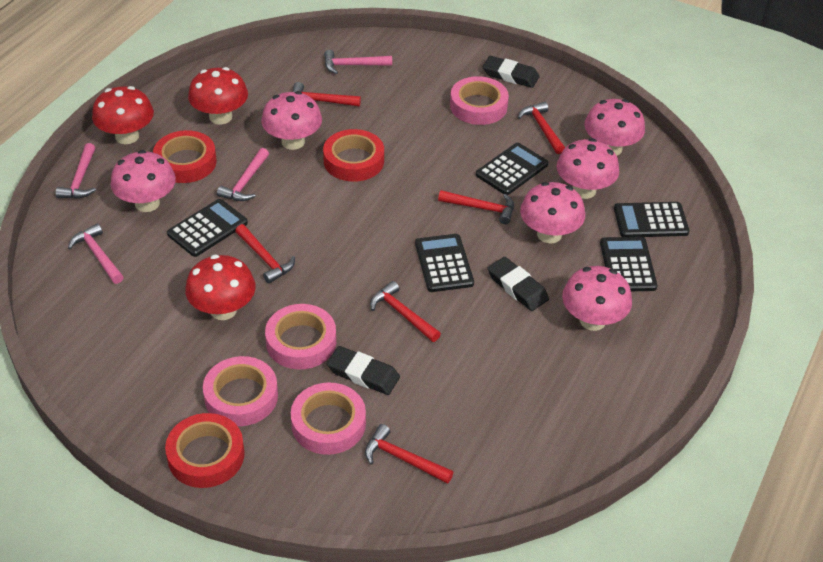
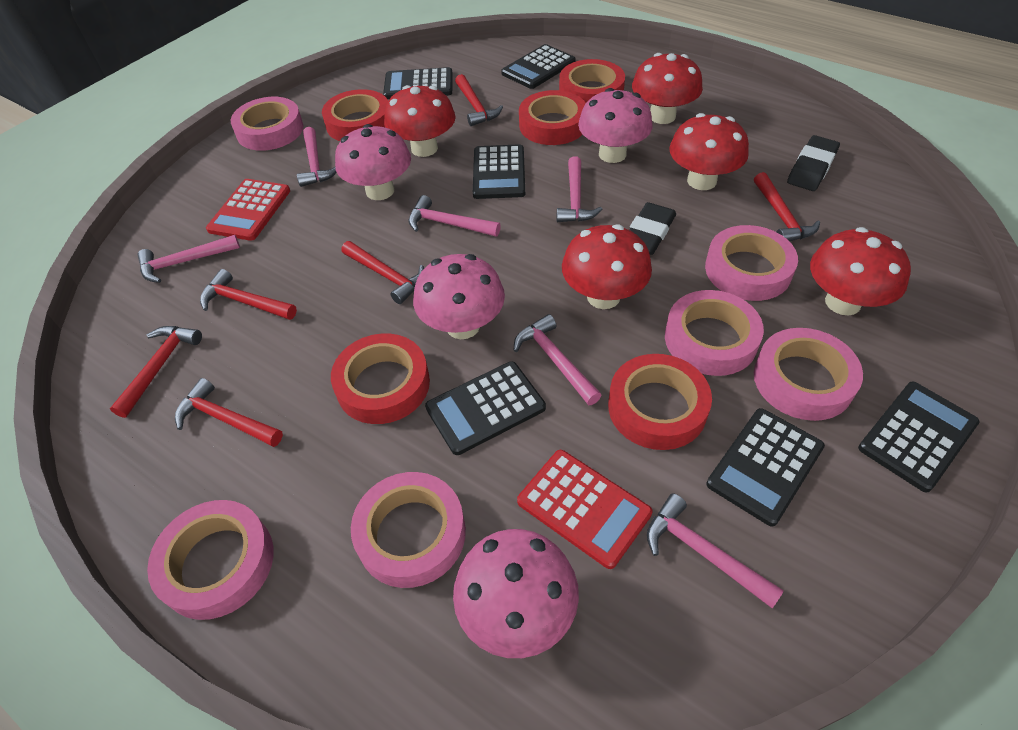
black calculator: 5 -> 6
black eraser: 3 -> 2
pink hammer: 4 -> 6
pink mushroom: 6 -> 4
pink tape: 4 -> 6
red calculator: 0 -> 2
red mushroom: 3 -> 5
red tape: 3 -> 5

